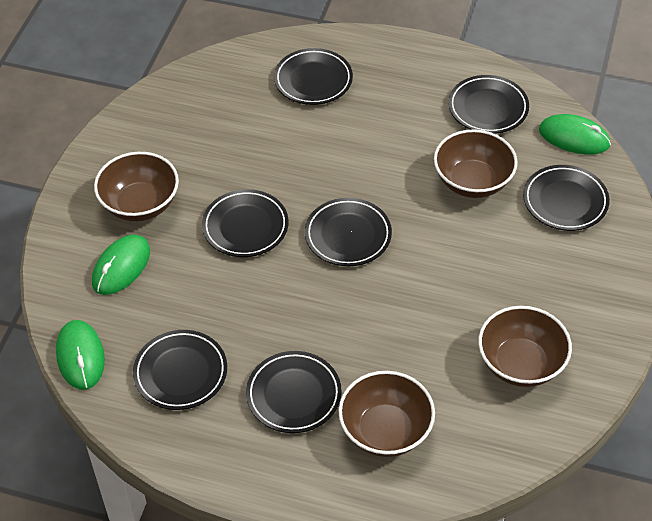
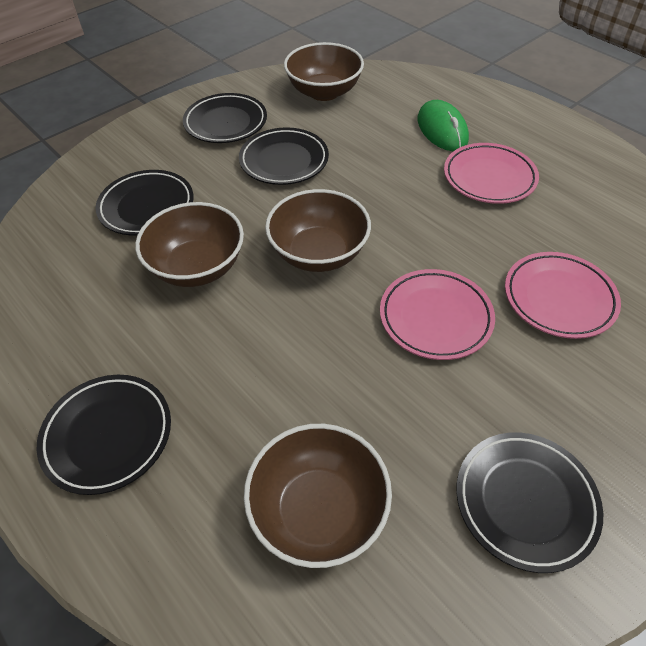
black plate: 7 -> 5
green mouse: 3 -> 1
pink plate: 0 -> 3

